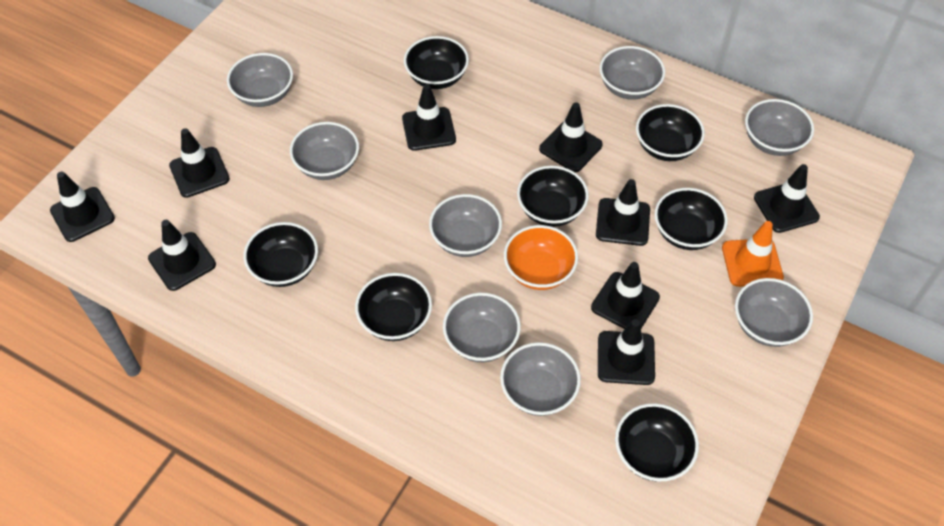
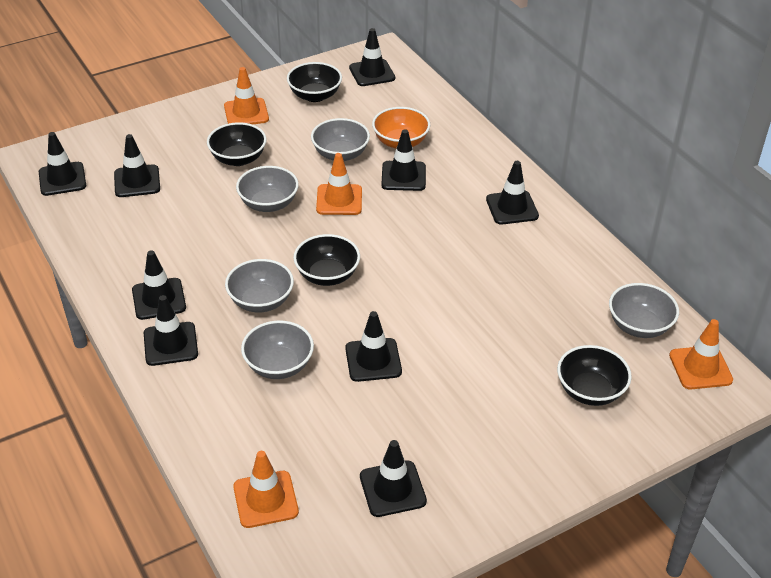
black bowl: 7 -> 4
grey bowl: 8 -> 5
orange traffic cone: 1 -> 4

